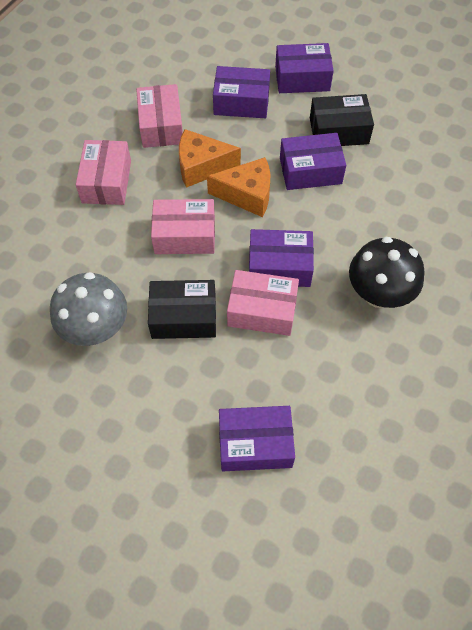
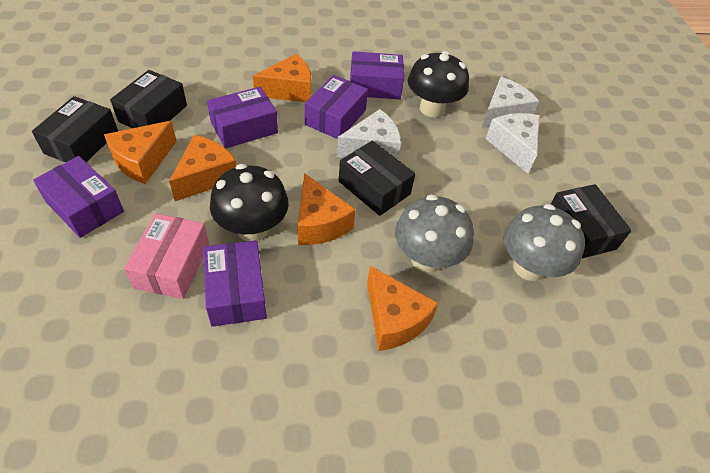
black box: 2 -> 4
black mushroom: 1 -> 2
grey mushroom: 1 -> 2
orange cheese: 2 -> 5
pink box: 4 -> 1
white cheese: 0 -> 3

